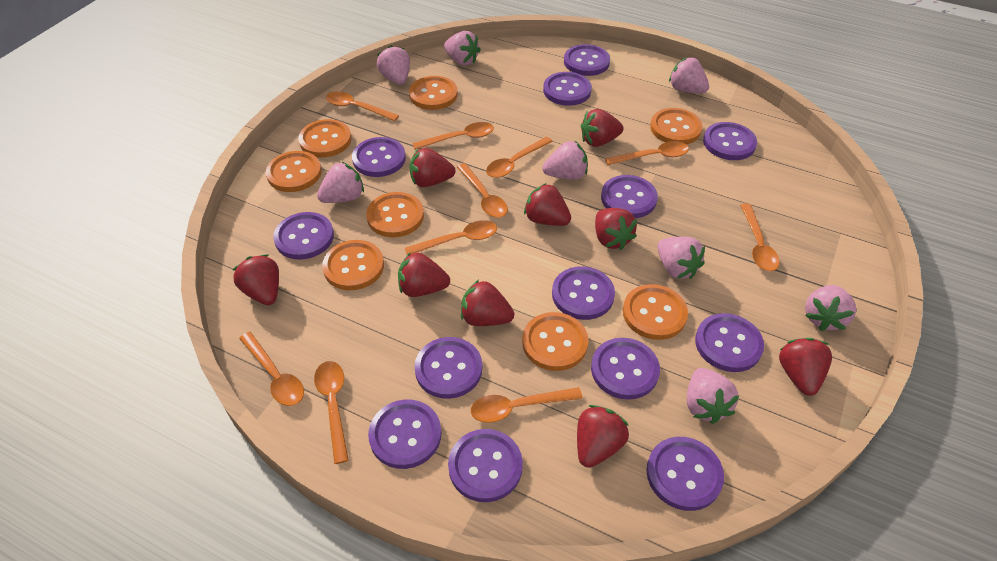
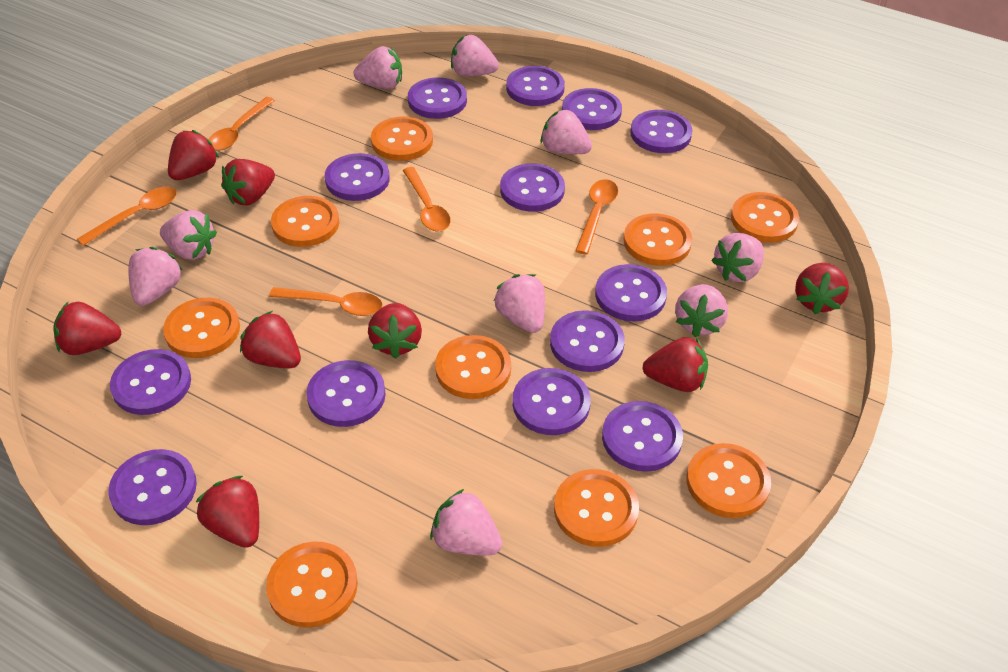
orange button: 8 -> 9
orange spoon: 10 -> 5
pink strawberry: 8 -> 9
red strawberry: 9 -> 8

